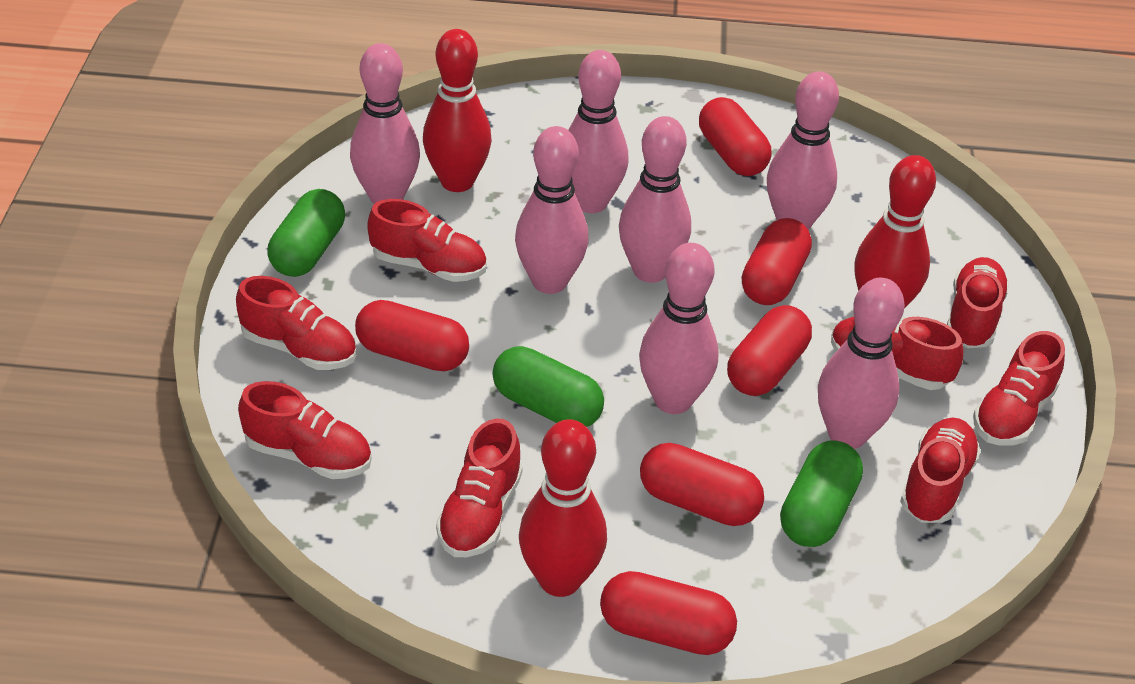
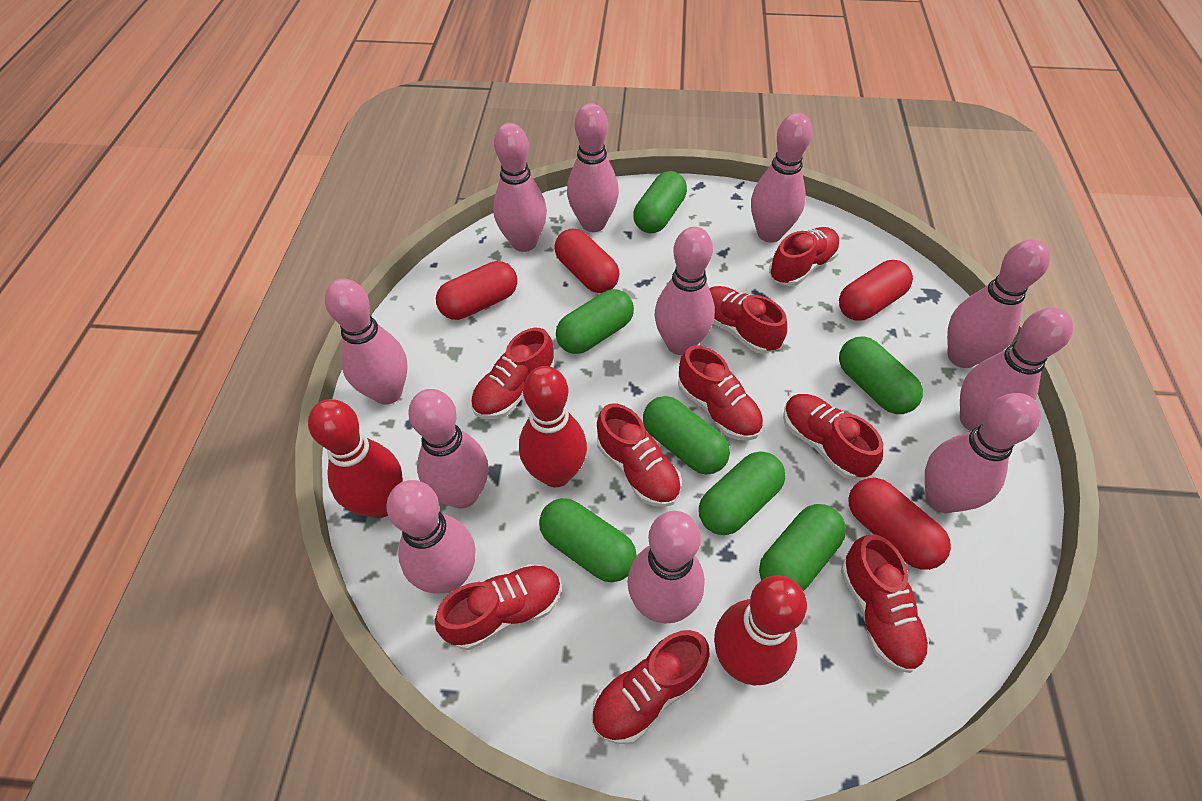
green capsule: 3 -> 7
pink bowling pin: 7 -> 11
red capsule: 6 -> 4
red shoe: 8 -> 9

